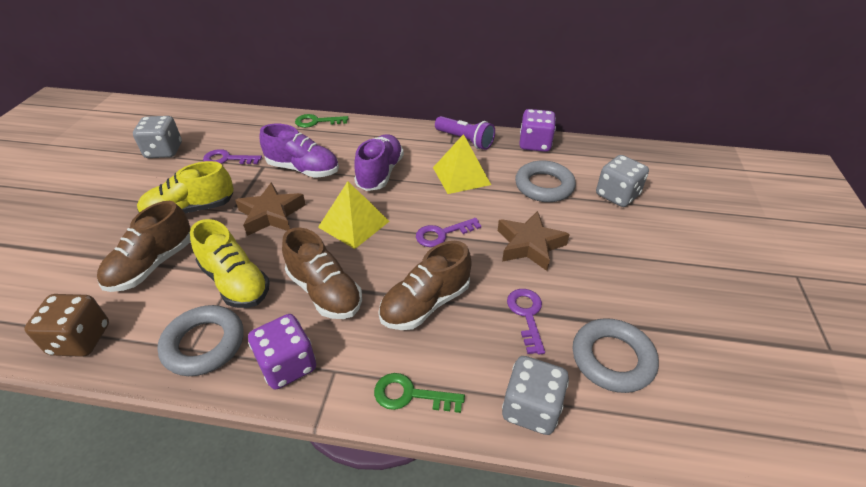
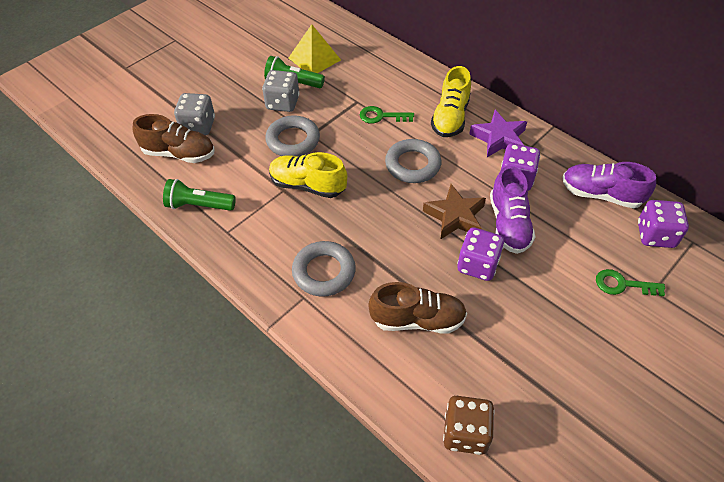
brown shoe: 3 -> 2
brown star: 2 -> 1
green flashlight: 0 -> 2
grey dice: 3 -> 2
purple dice: 2 -> 3
purple flashlight: 1 -> 0
purple key: 3 -> 0
purple star: 0 -> 1
yellow pyramid: 2 -> 1

